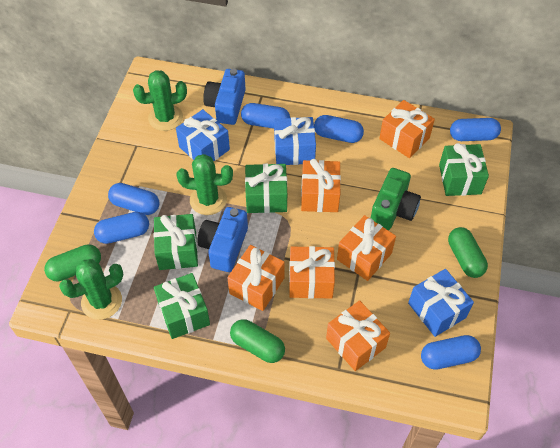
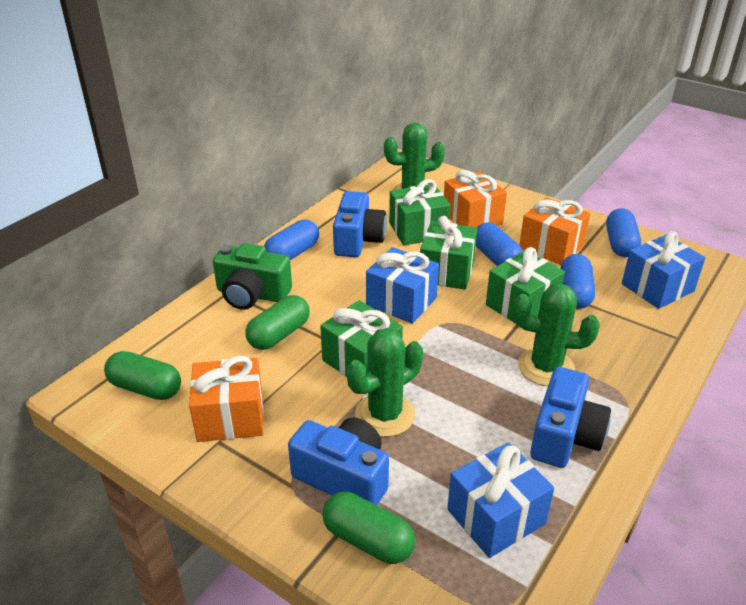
blue camera: 2 -> 3
blue capsule: 6 -> 4
orange gift: 6 -> 3

